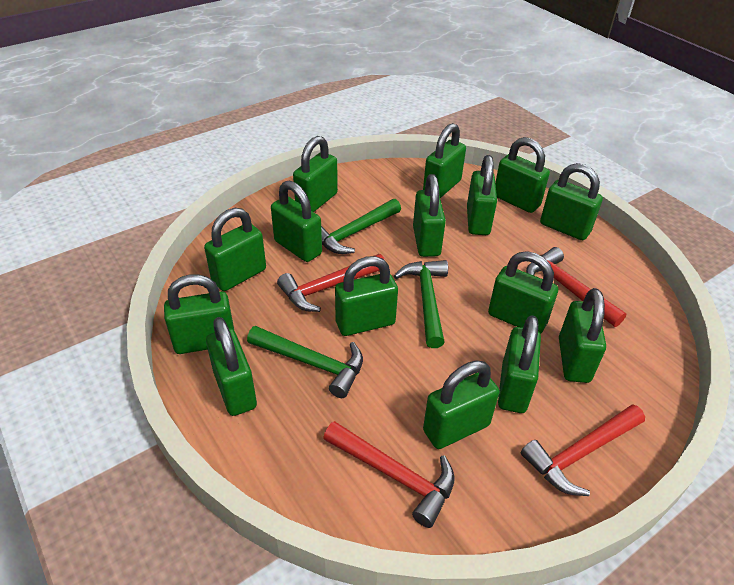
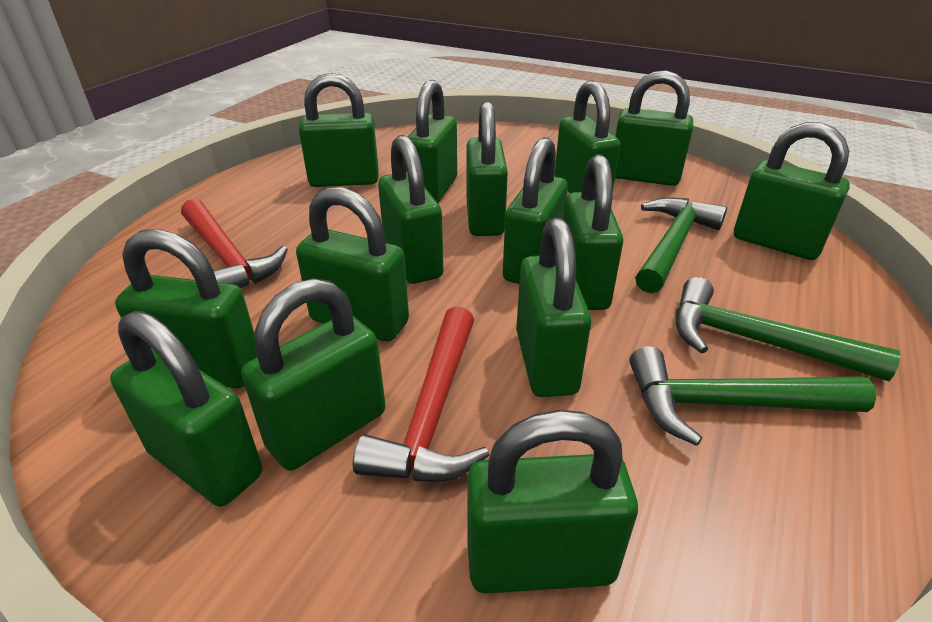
red hammer: 4 -> 2

